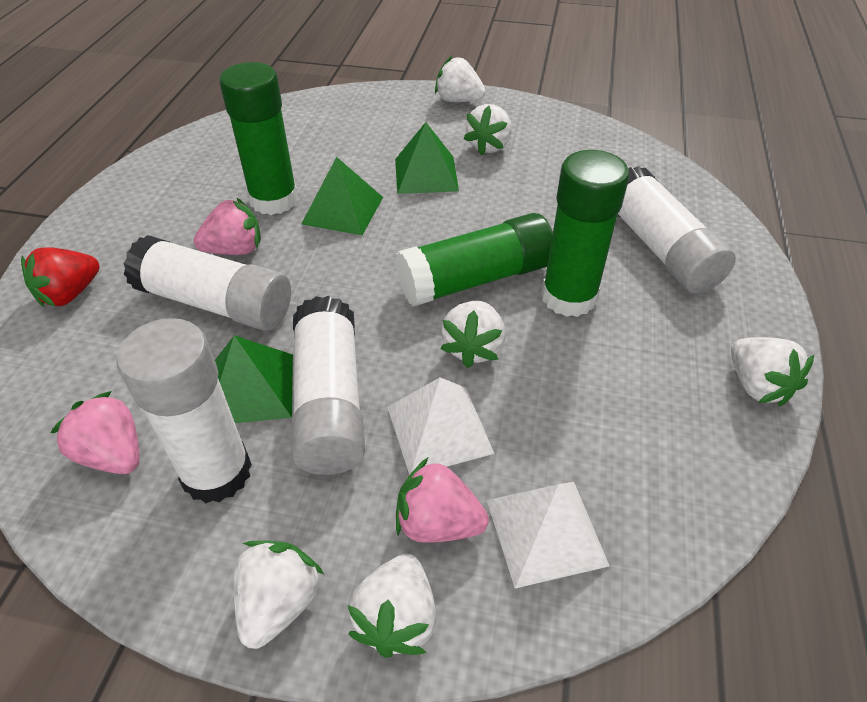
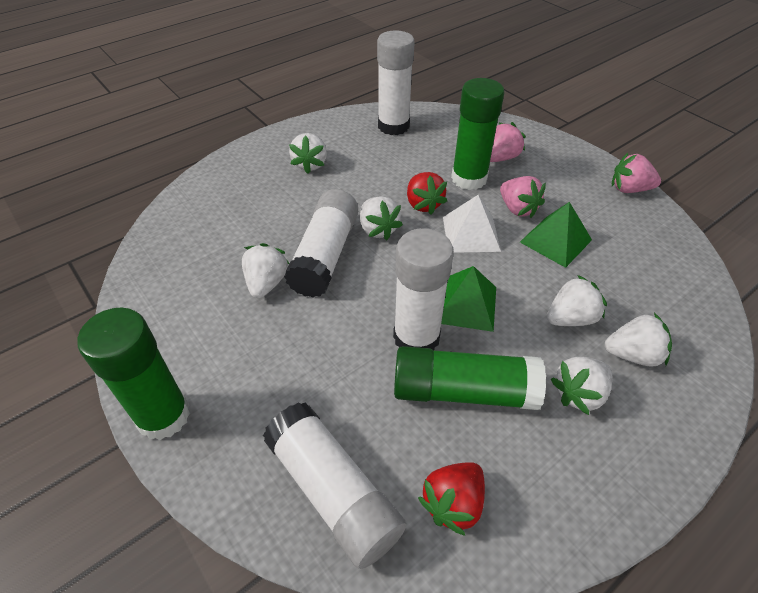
green pyramid: 3 -> 2
red strawberry: 1 -> 2
white pyramid: 2 -> 1

